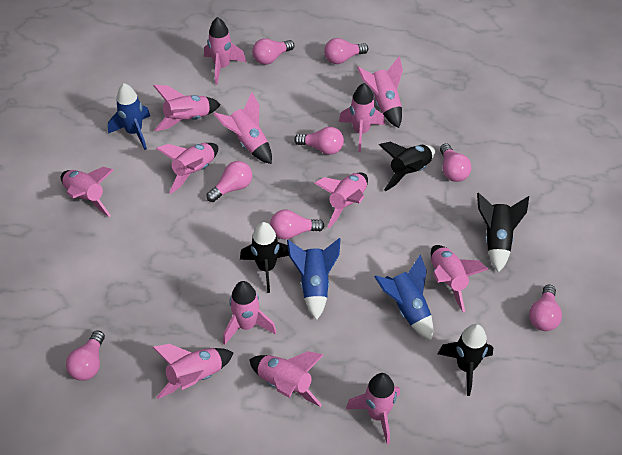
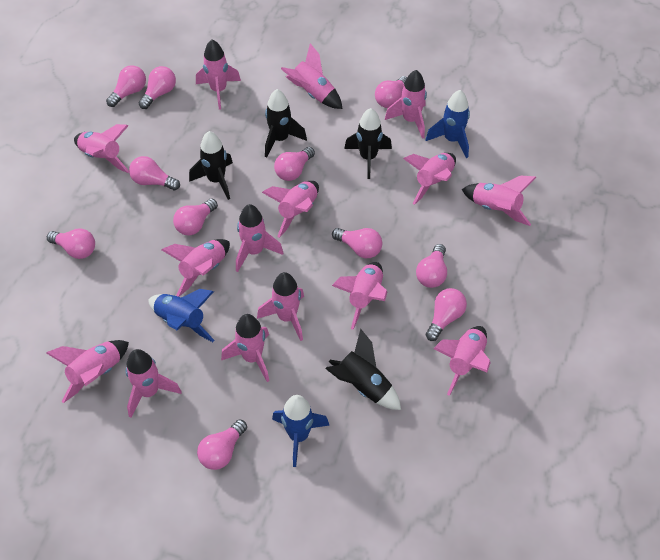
pink light bulb: 8 -> 11
pink rocket: 13 -> 15

